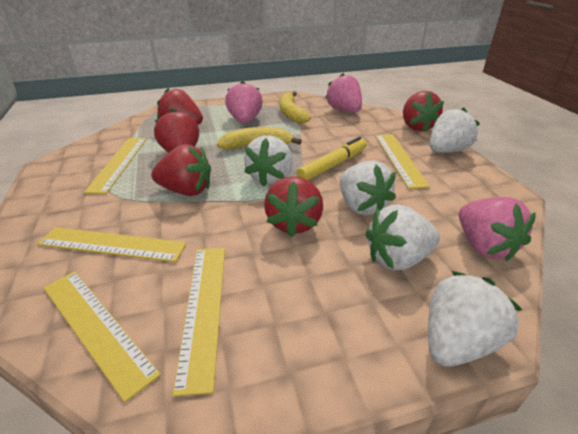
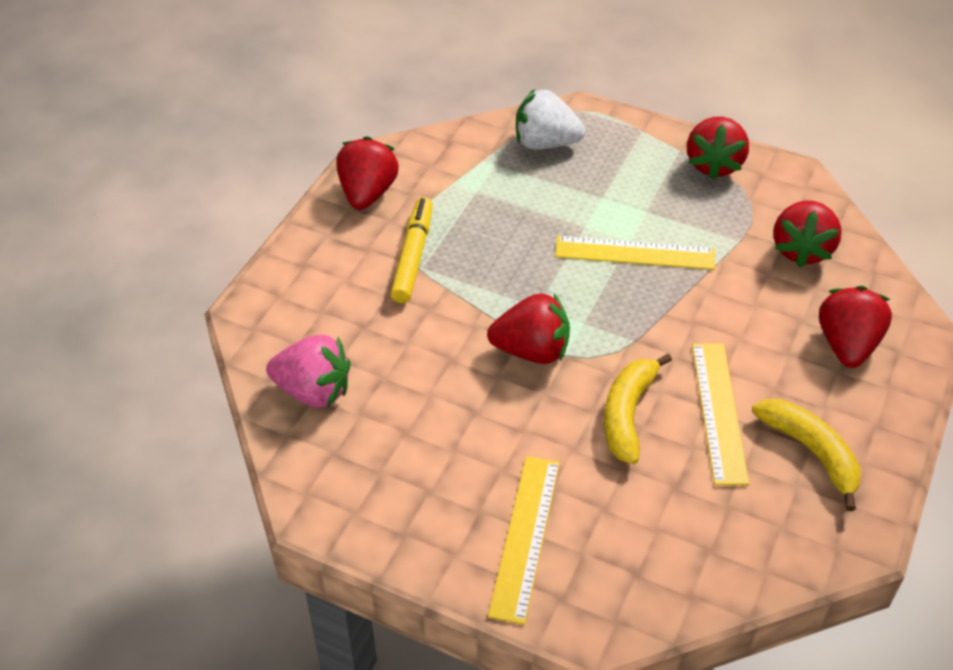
pink strawberry: 3 -> 1
white strawberry: 5 -> 1
yellow ruler: 5 -> 3

